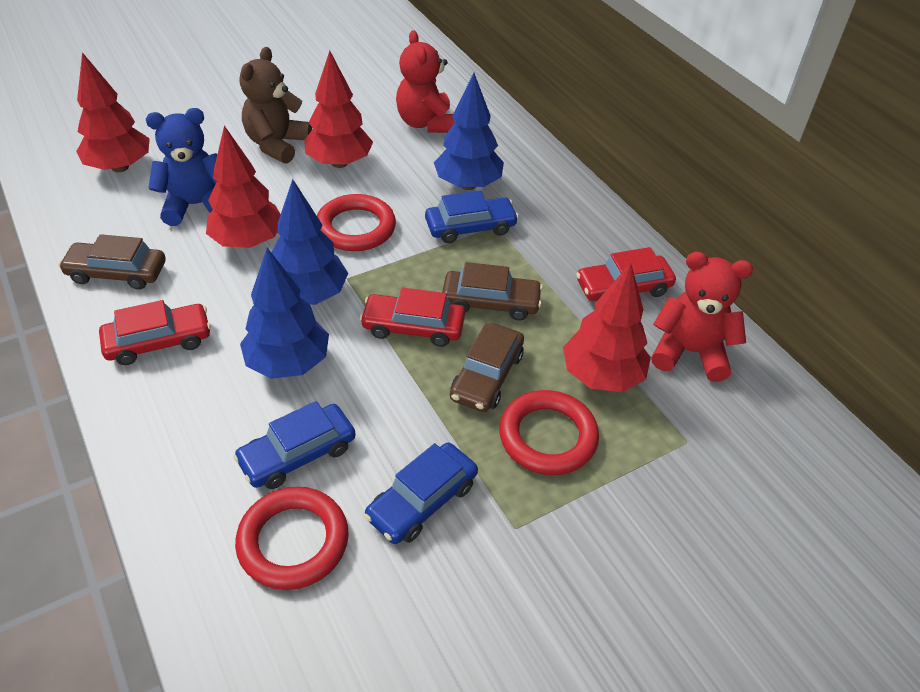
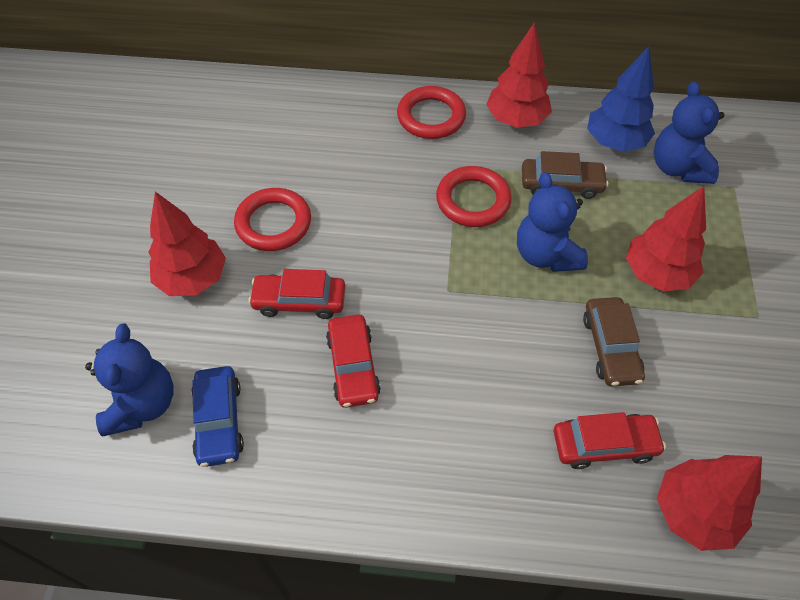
blue car: 3 -> 1
blue teddy bear: 1 -> 3
blue tree: 3 -> 1
brown car: 3 -> 2
brown teddy bear: 1 -> 0
red teddy bear: 2 -> 0

